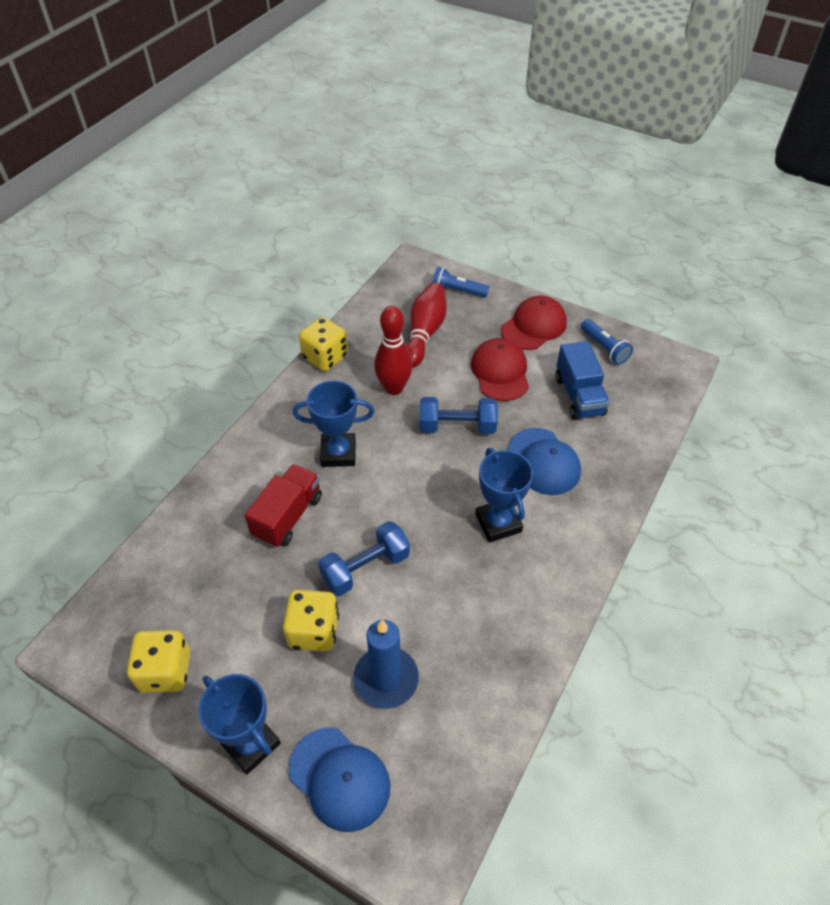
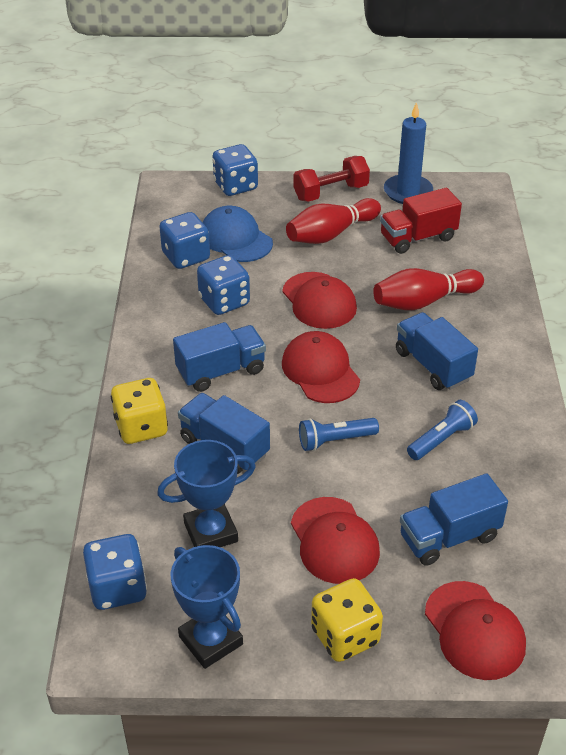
blue cap: 2 -> 1
blue dice: 0 -> 4
blue dumbbell: 2 -> 0
blue trophy: 3 -> 2
blue truck: 1 -> 4
red cap: 2 -> 4
red dumbbell: 0 -> 1
yellow dice: 3 -> 2

